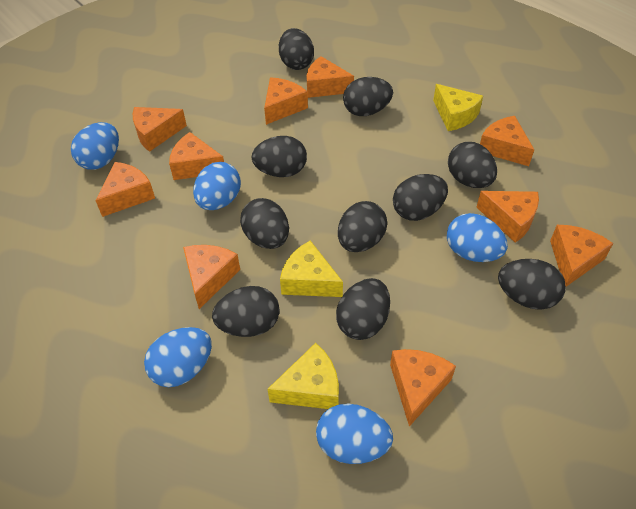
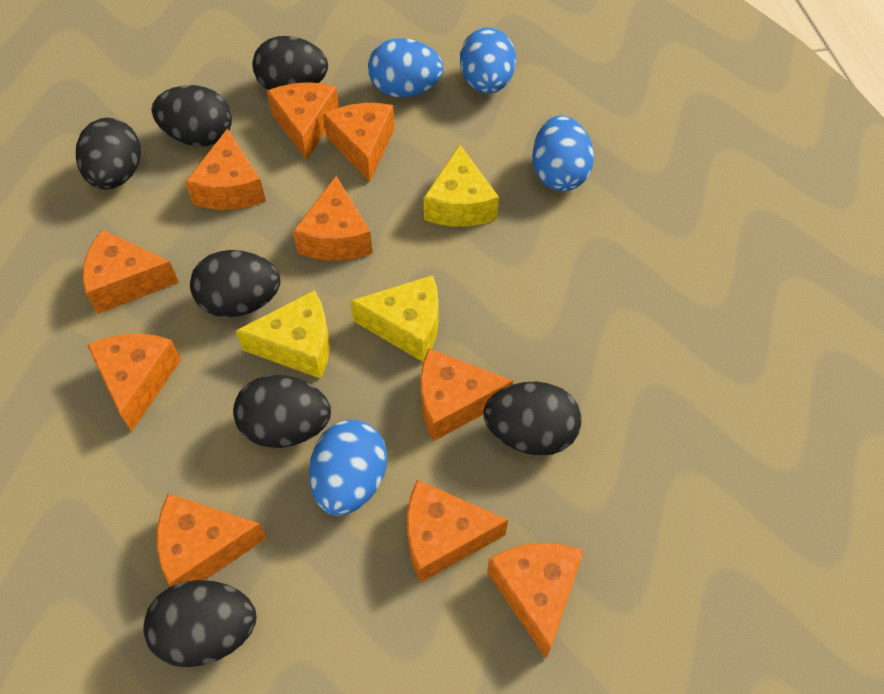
black egg: 10 -> 7
blue egg: 5 -> 4

